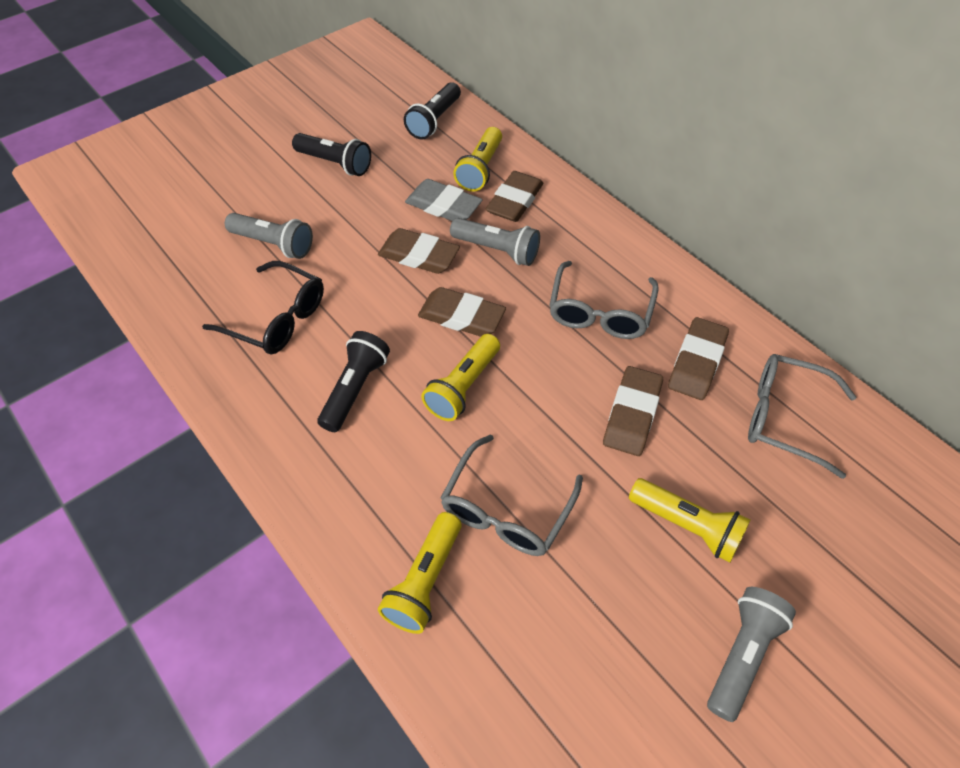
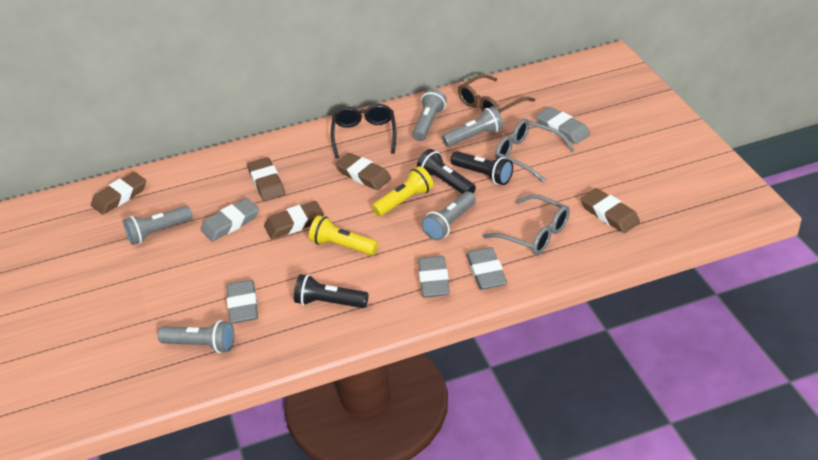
brown glasses: 0 -> 1
grey eraser: 1 -> 5
grey flashlight: 3 -> 5
grey glasses: 3 -> 2
yellow flashlight: 4 -> 2

